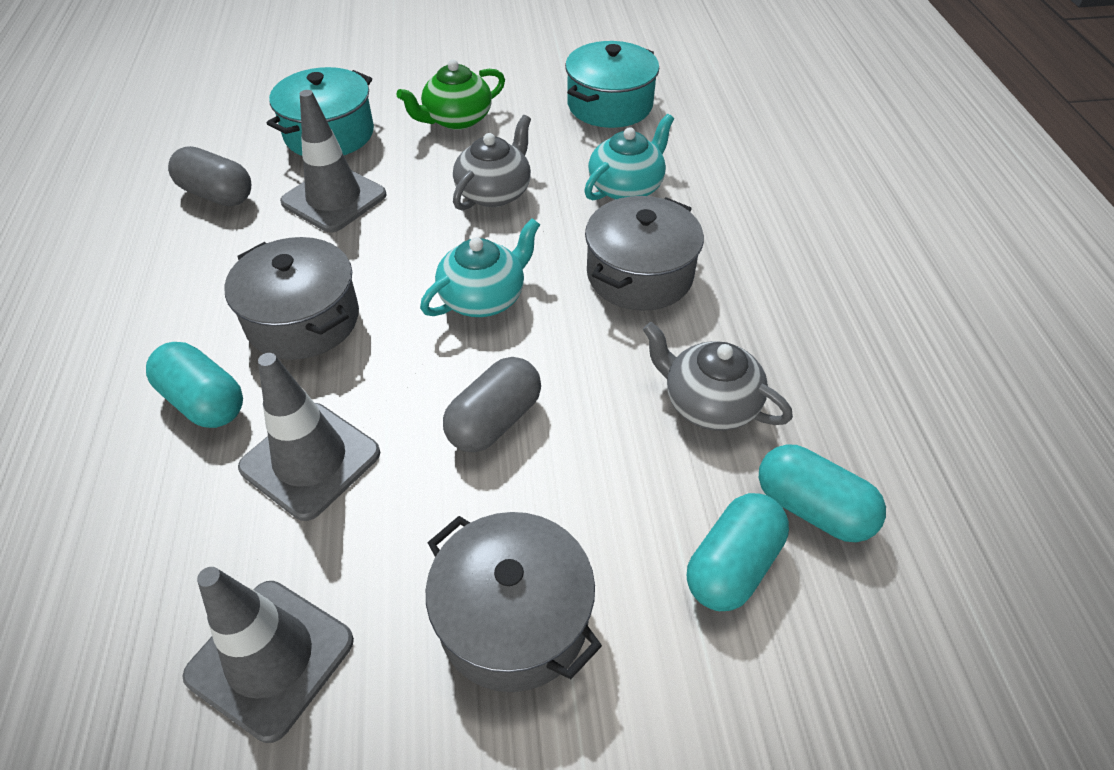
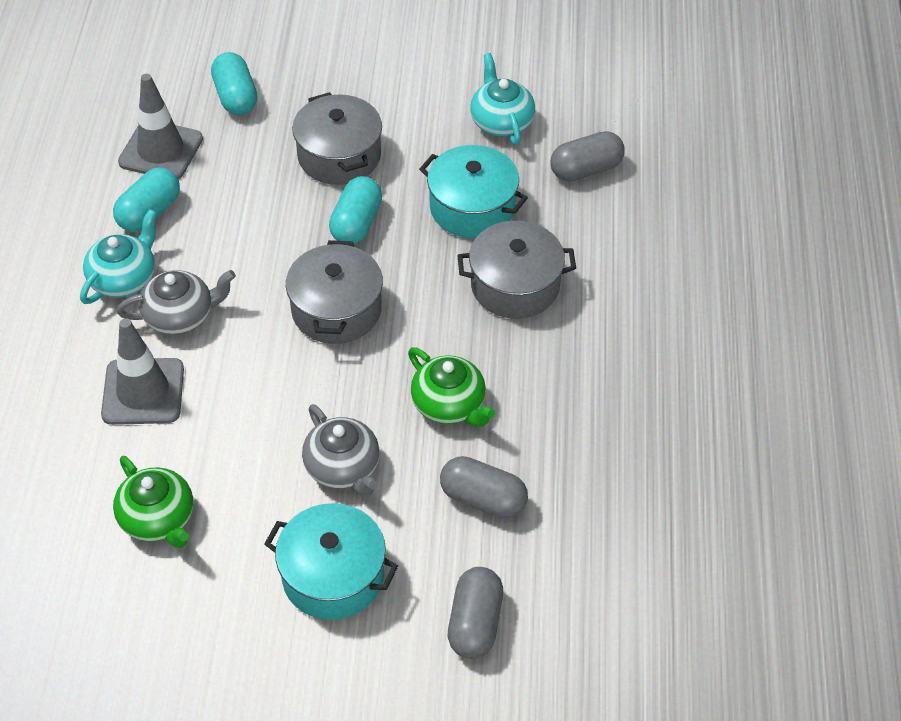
green teapot: 1 -> 2
grey capsule: 2 -> 3
grey traffic cone: 3 -> 2

